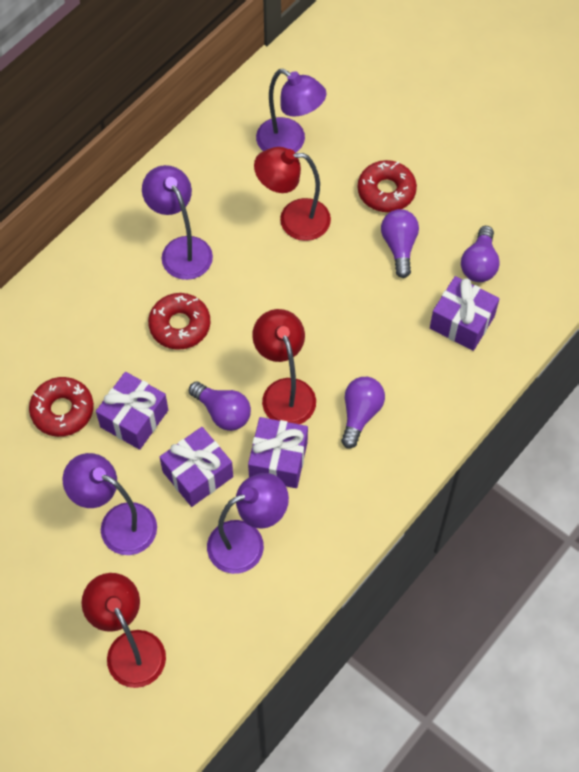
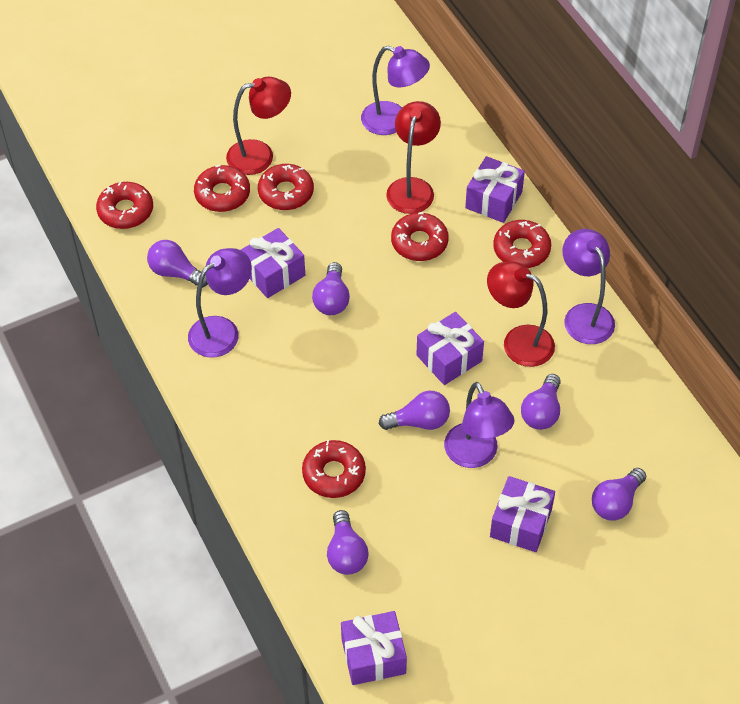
purple gift: 4 -> 5
purple light bulb: 4 -> 6
red donut: 3 -> 6

